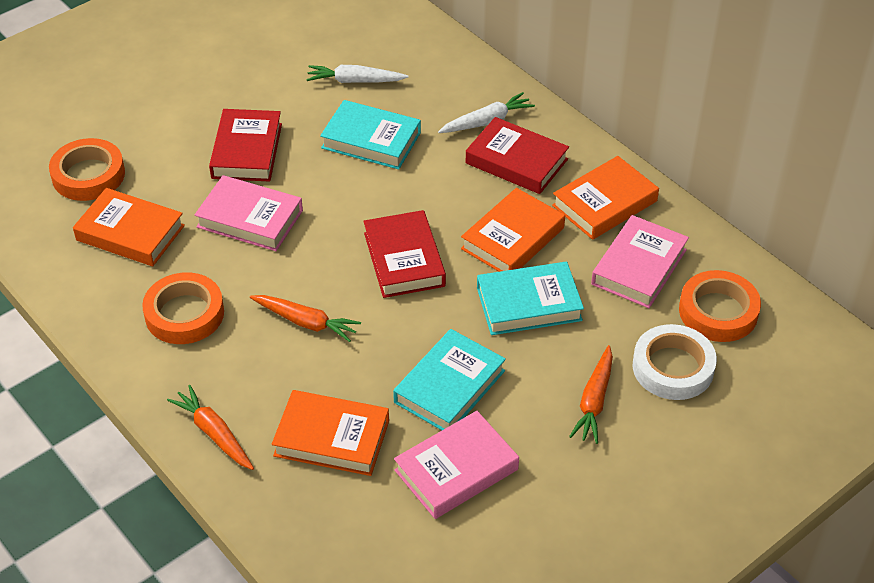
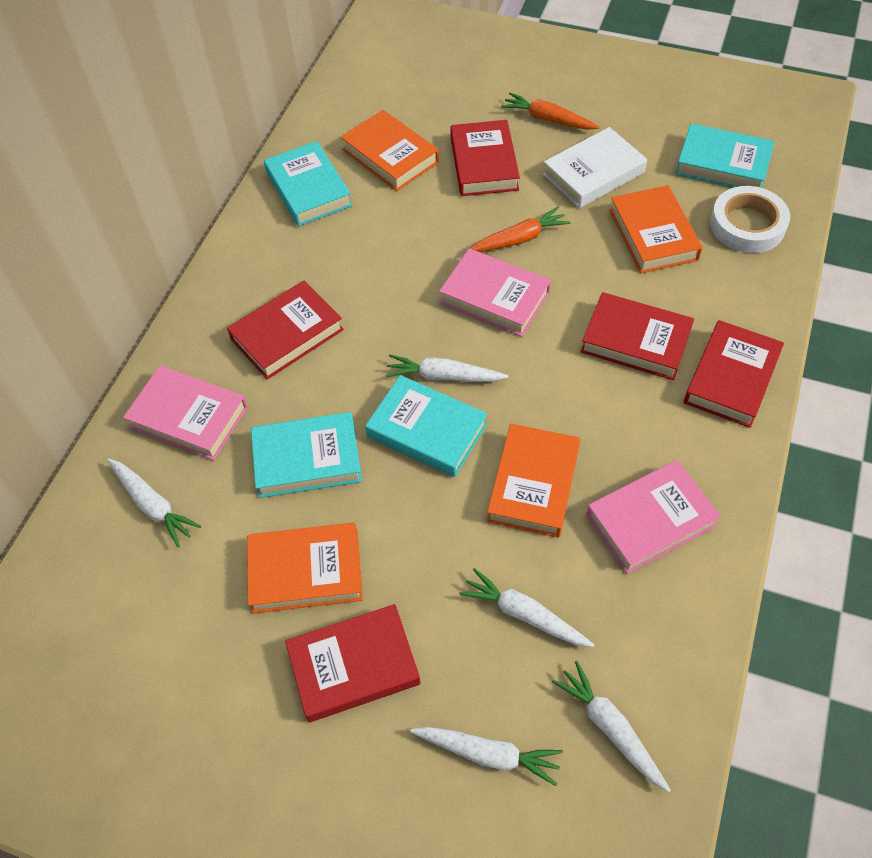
orange carrot: 3 -> 2
orange tape: 3 -> 0
red book: 3 -> 5
turquoise book: 3 -> 4
white book: 0 -> 1
white carrot: 2 -> 5

